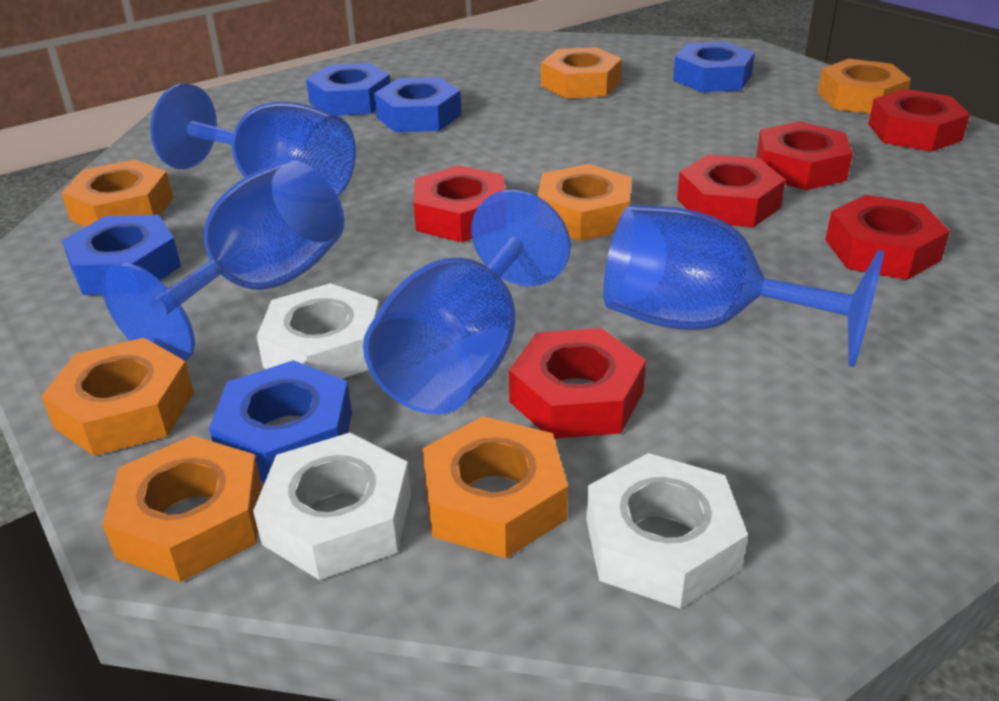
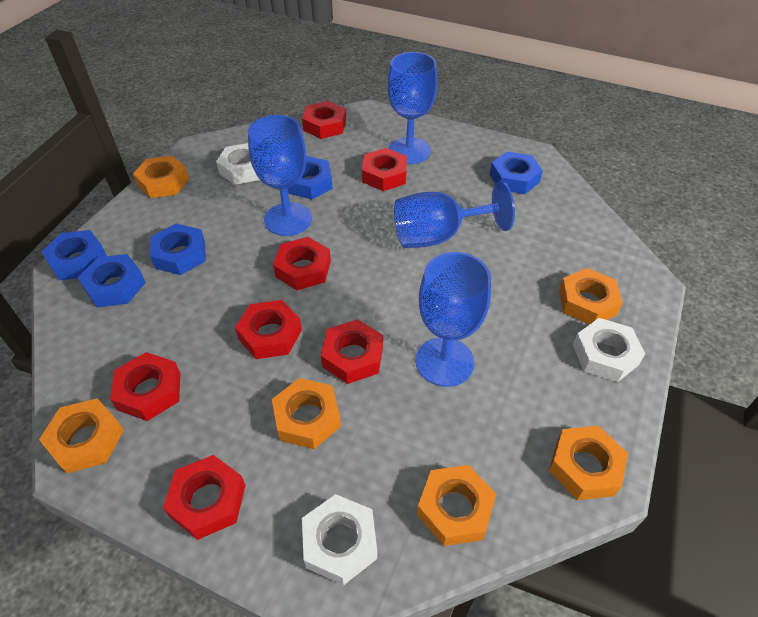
orange nut: 7 -> 6
red nut: 6 -> 7

